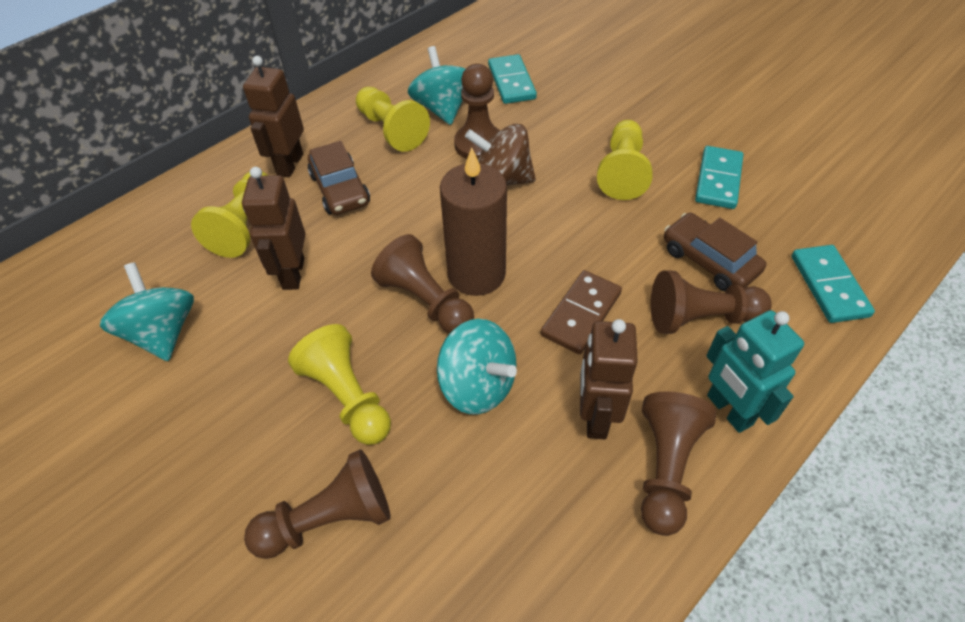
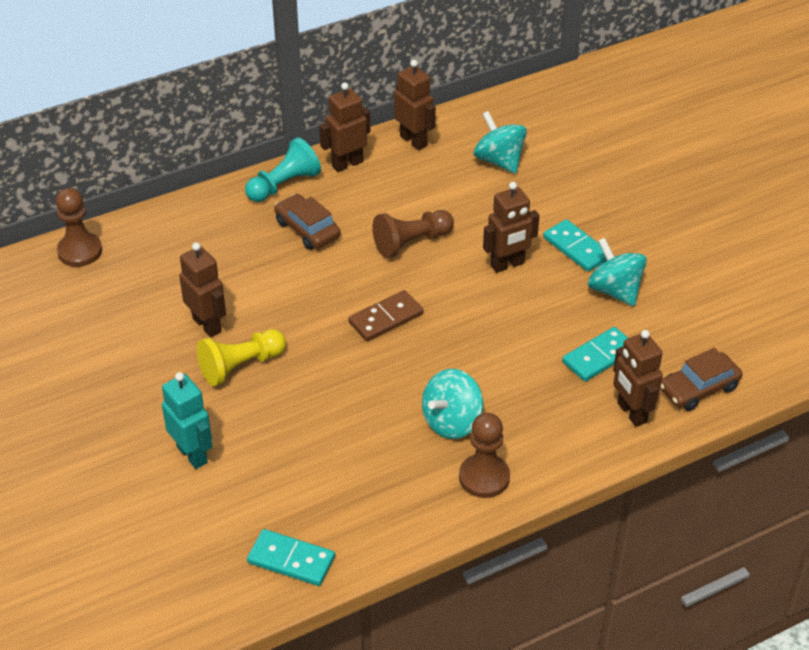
brown candle: 1 -> 0
brown pawn: 5 -> 3
brown robot: 3 -> 5
brown spinning top: 1 -> 0
turquoise pawn: 0 -> 1
yellow pawn: 4 -> 1

